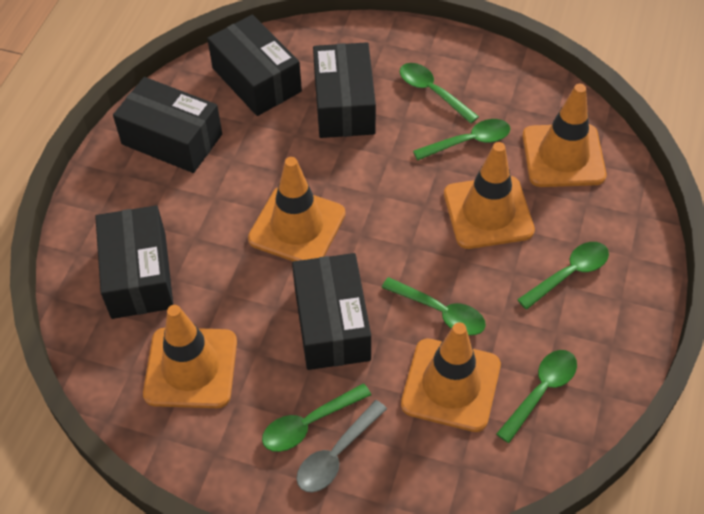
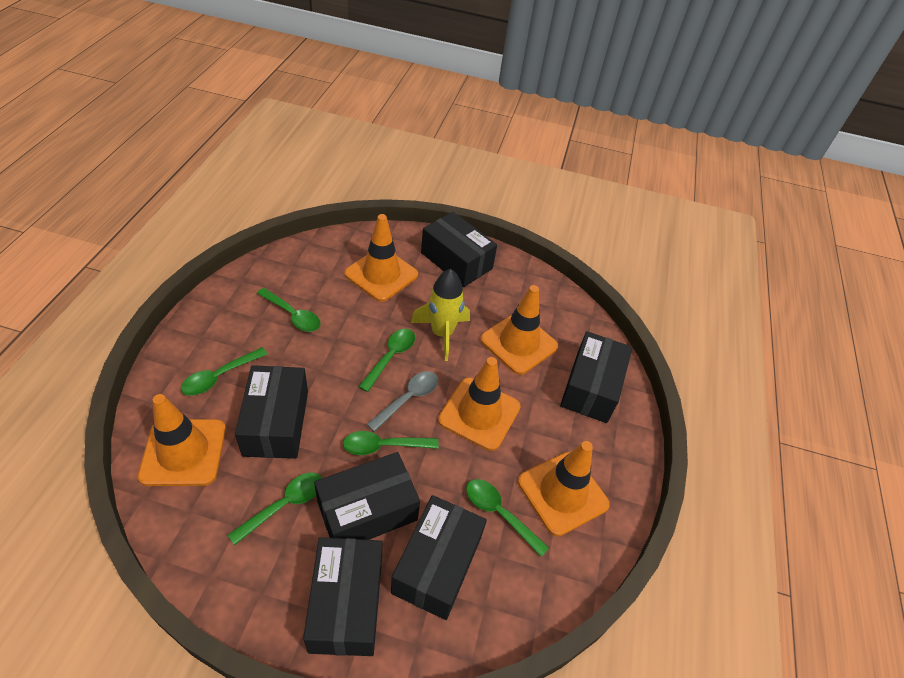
black box: 5 -> 6
yellow rocket: 0 -> 1

